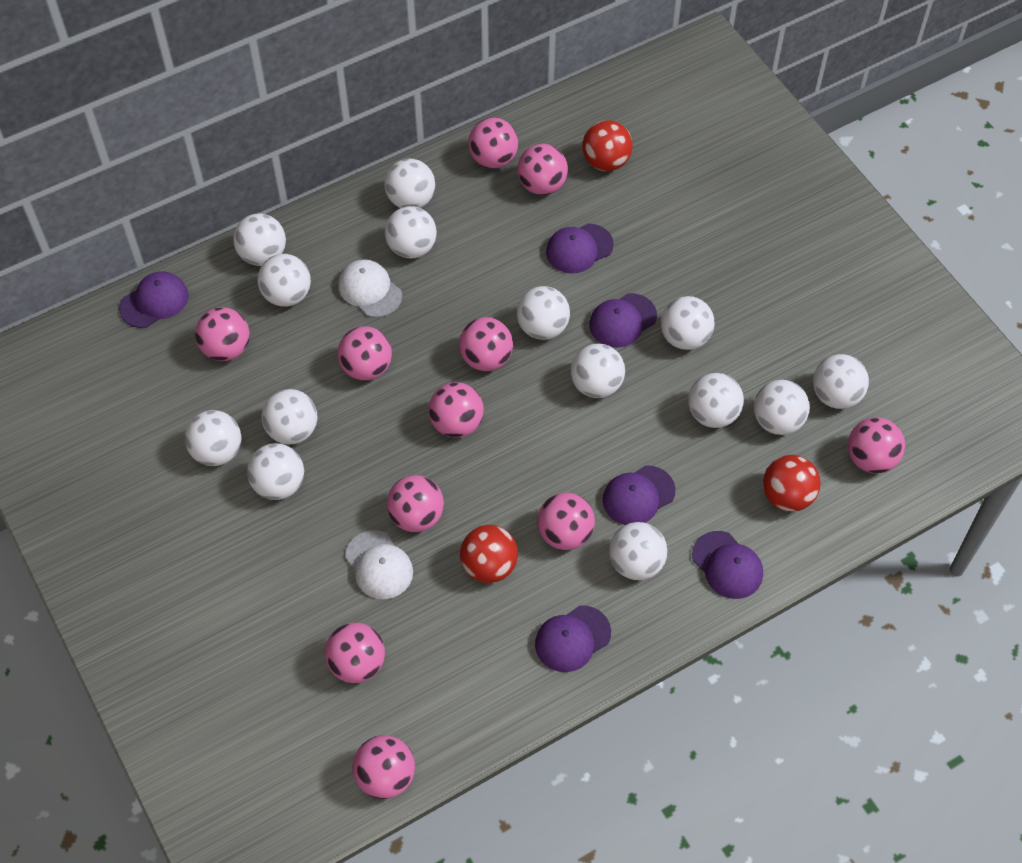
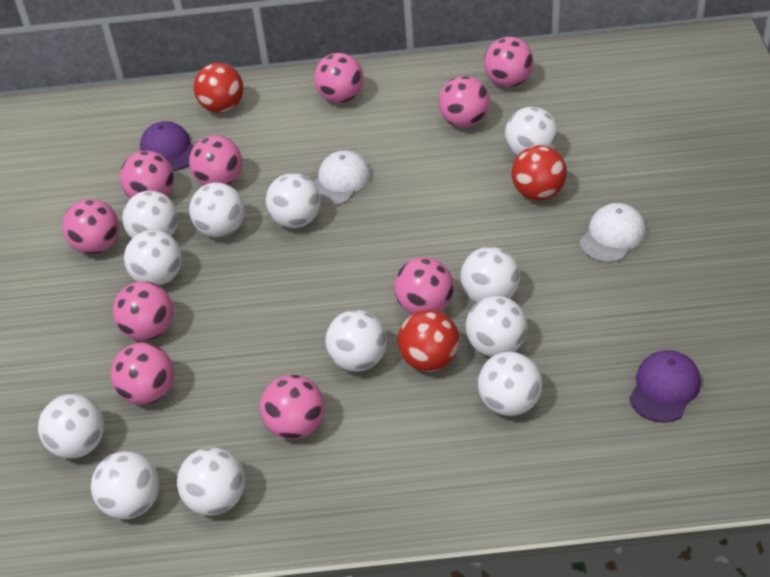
pink ball: 11 -> 10
purple cap: 6 -> 2
white ball: 14 -> 12

